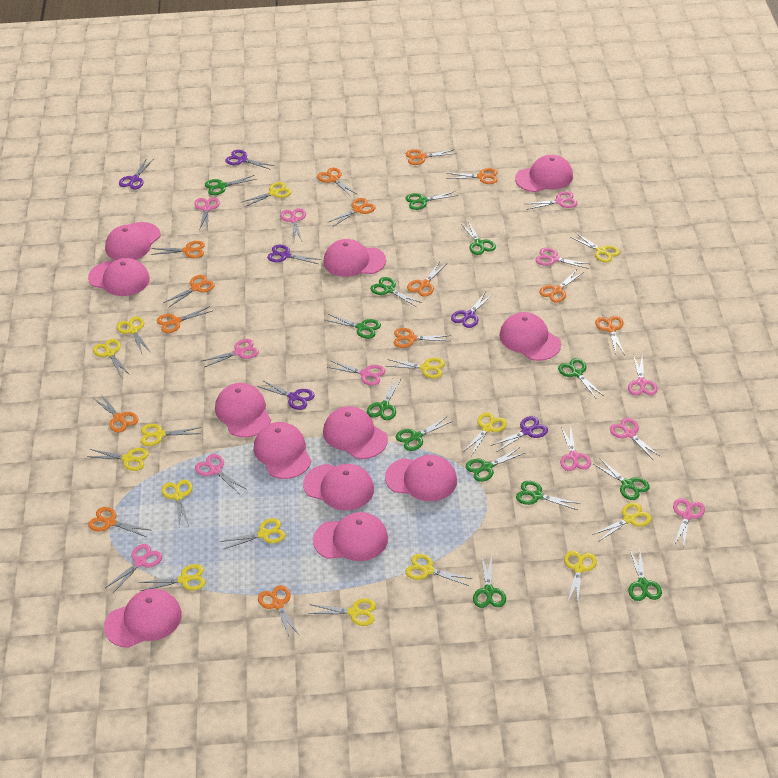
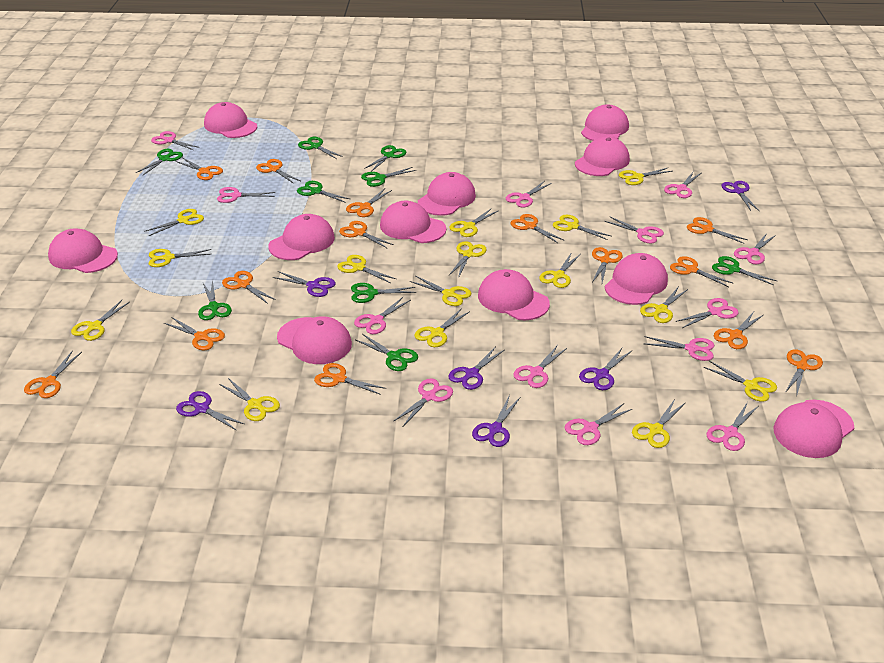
green scissors: 13 -> 9
pink cap: 12 -> 11
pink scissors: 12 -> 13

